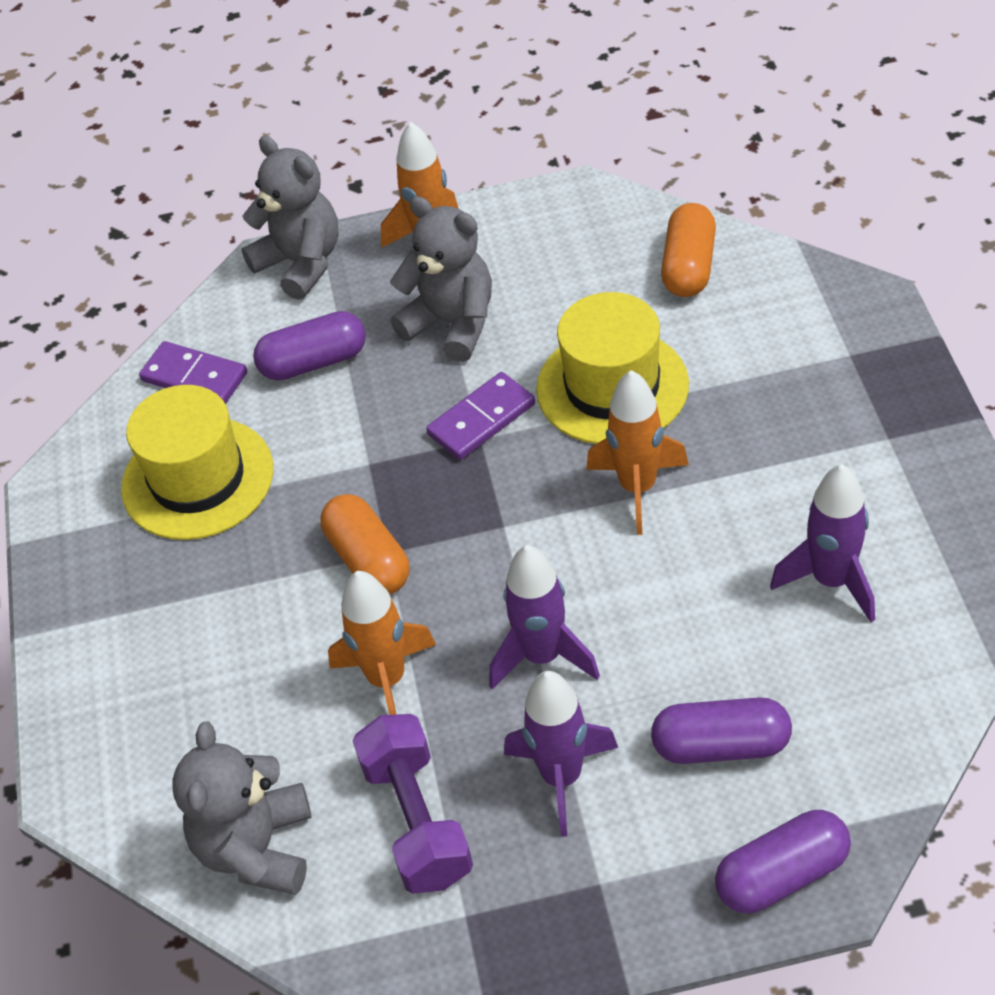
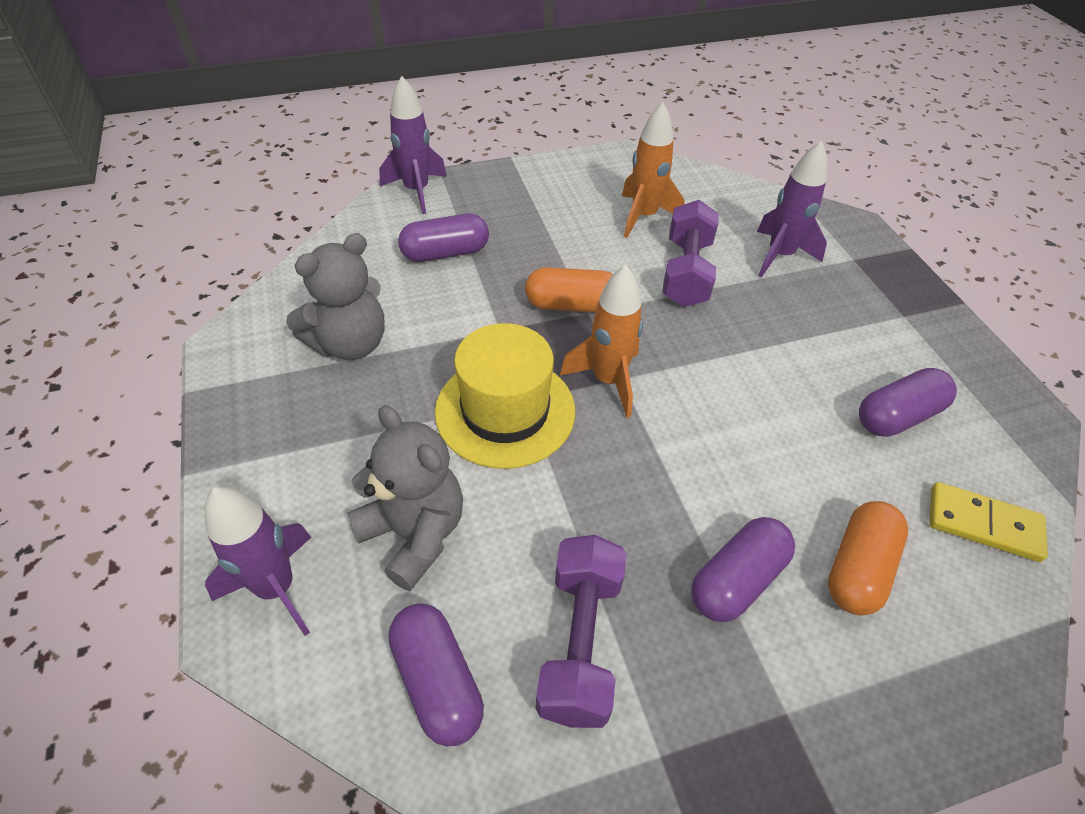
grey teddy bear: 3 -> 2
orange rocket: 3 -> 2
purple capsule: 3 -> 4
purple domino: 2 -> 0
purple dumbbell: 1 -> 2
yellow domino: 0 -> 1
yellow hat: 2 -> 1

